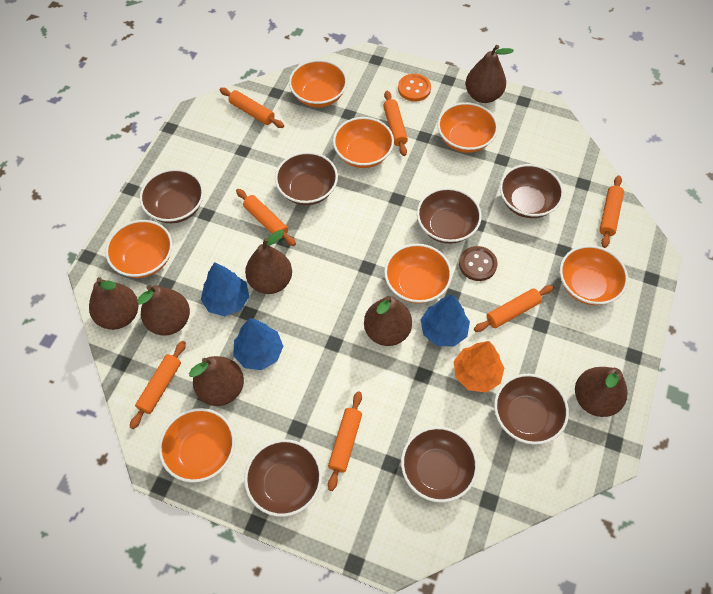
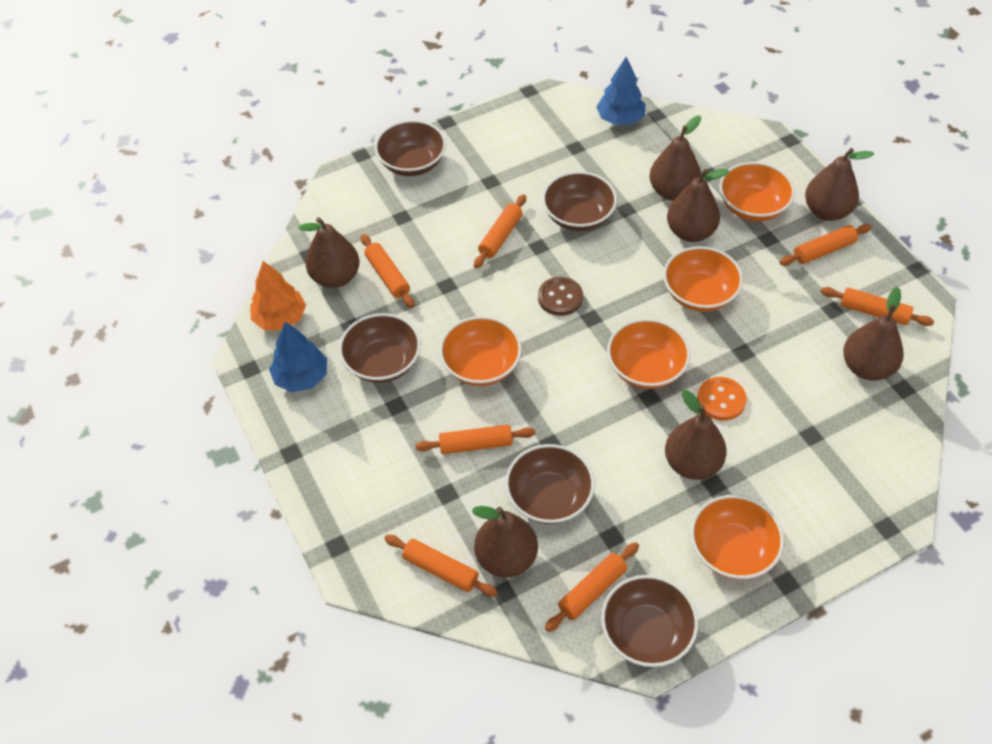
blue tree: 3 -> 2
brown bowl: 7 -> 5
orange bowl: 7 -> 5

